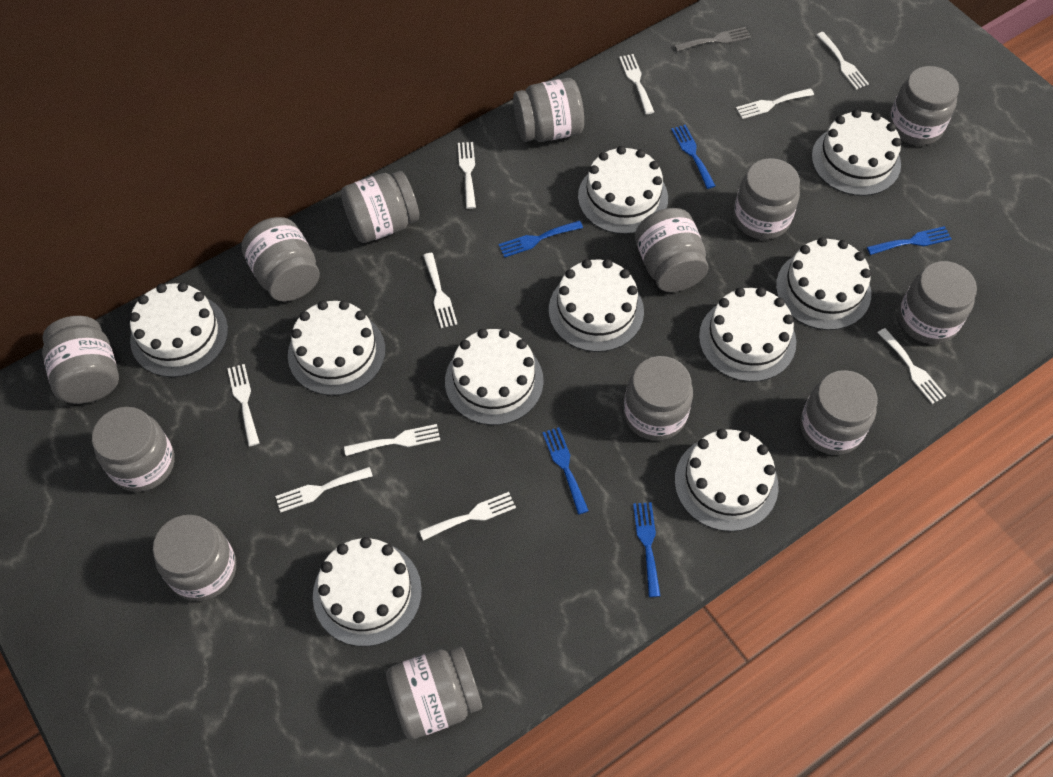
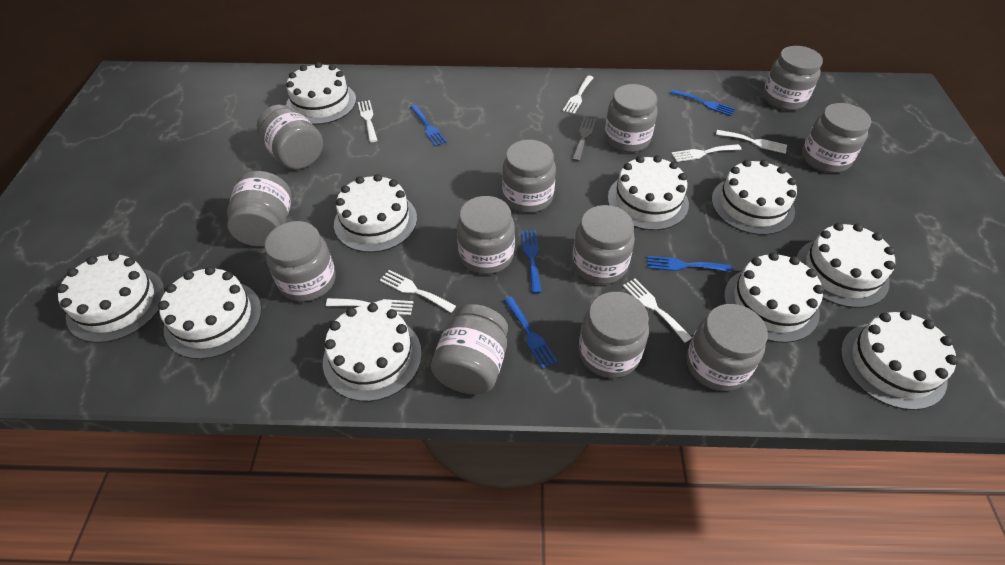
grey jar: 13 -> 12
white fork: 10 -> 7

